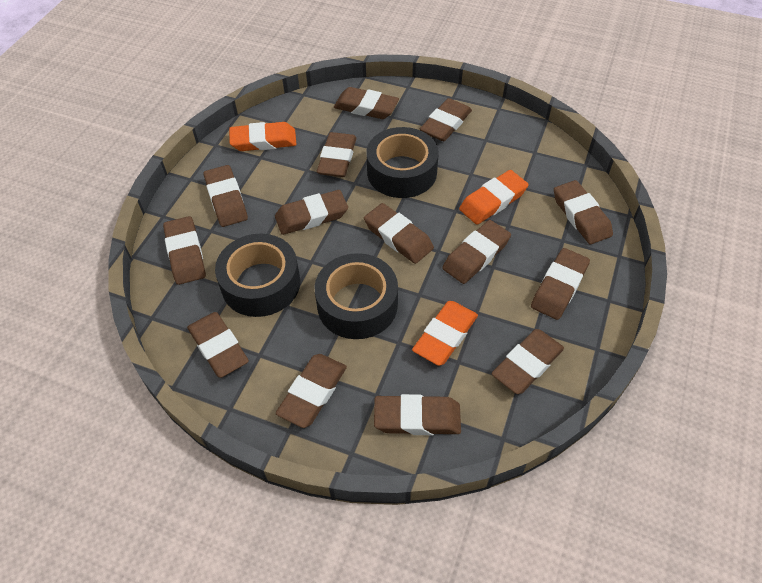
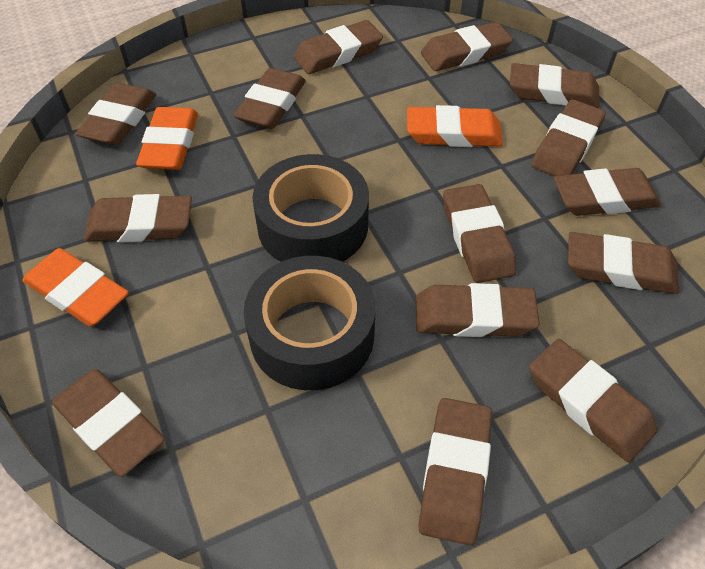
black tape: 3 -> 2

